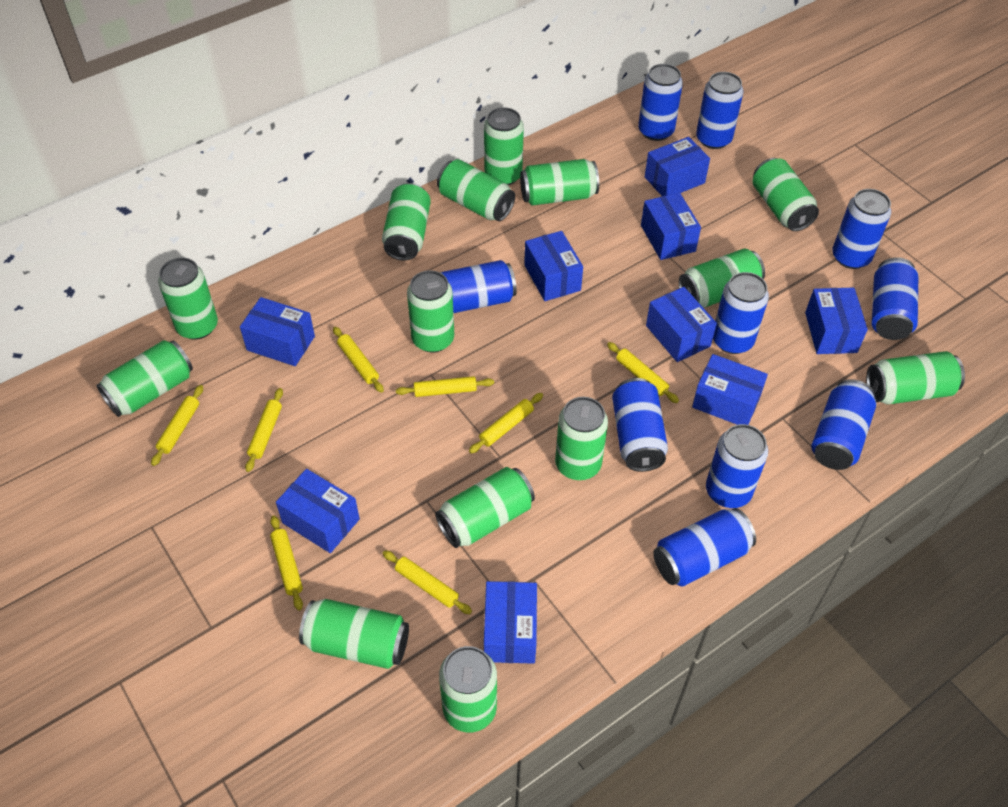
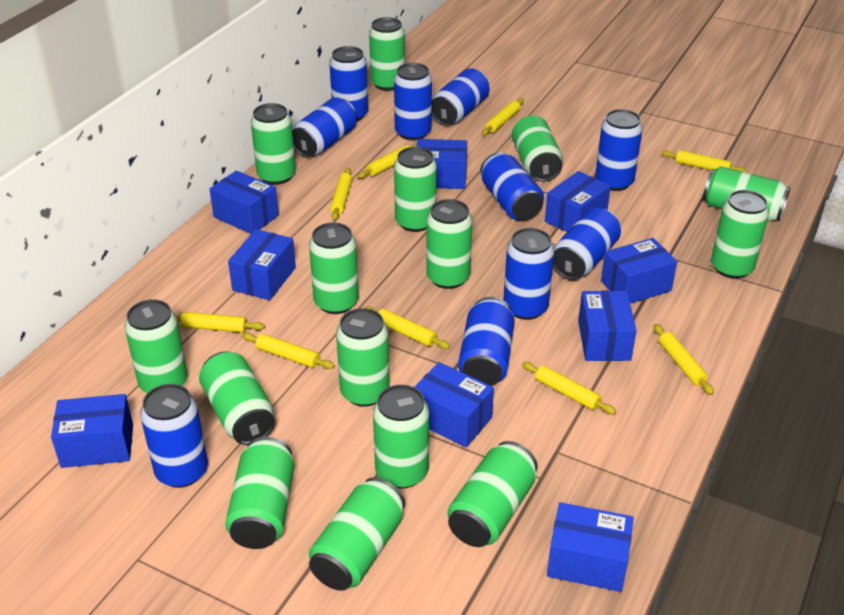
green can: 14 -> 15
yellow rolling pin: 8 -> 9

